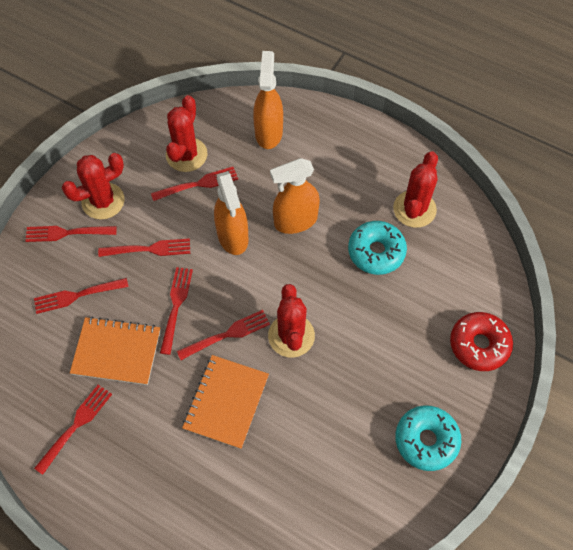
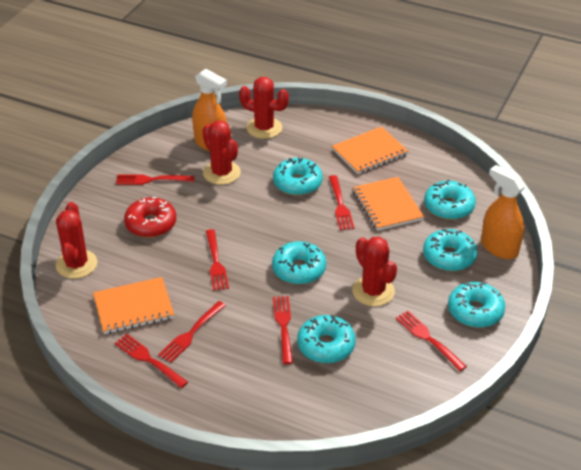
orange notebook: 2 -> 3
orange spray bottle: 3 -> 2
turquoise donut: 2 -> 6

